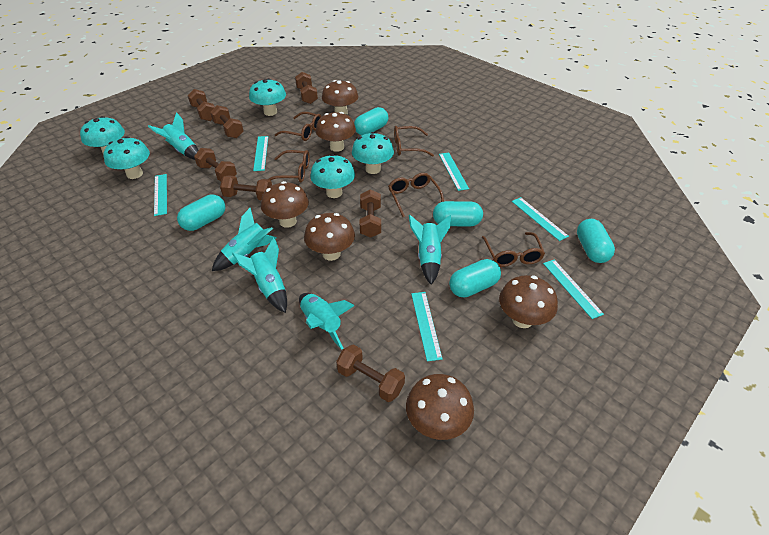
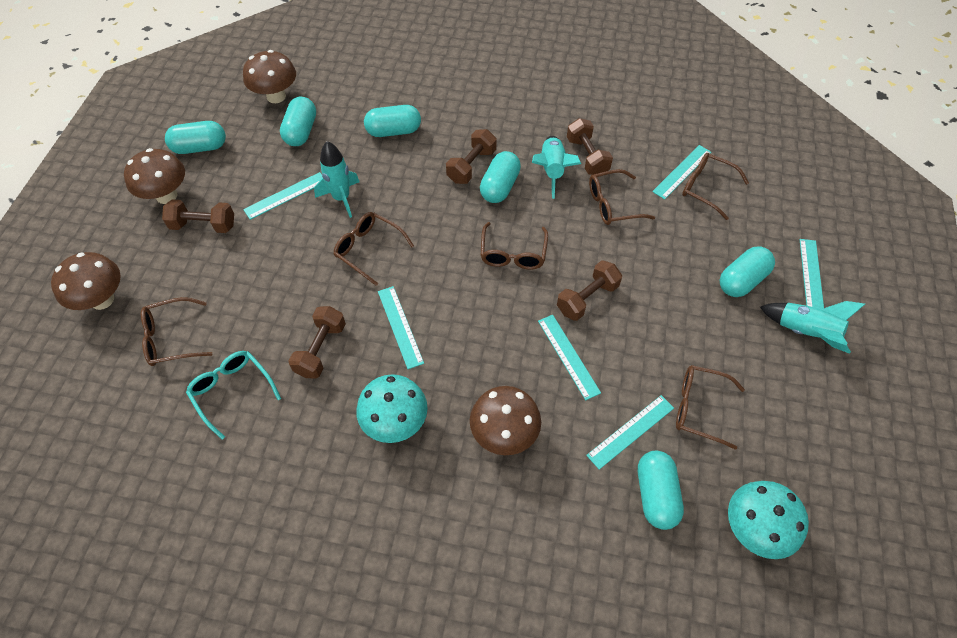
brown dumbbell: 7 -> 5
brown glasses: 5 -> 6
brown mushroom: 6 -> 4
turquoise capsule: 5 -> 6
turquoise glasses: 0 -> 1
turquoise mushroom: 5 -> 2
turquoise rocket: 5 -> 3

